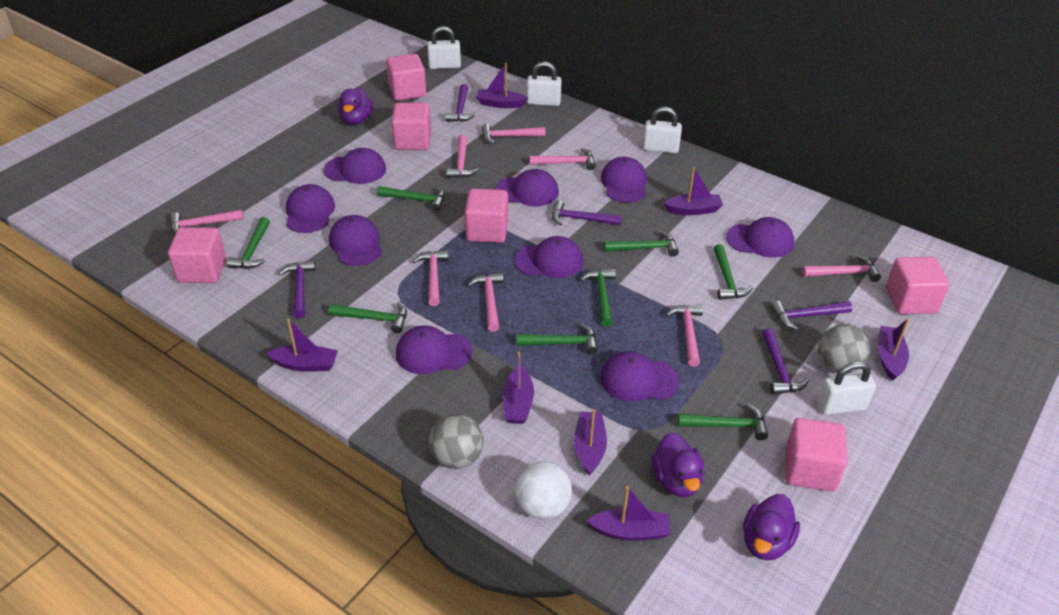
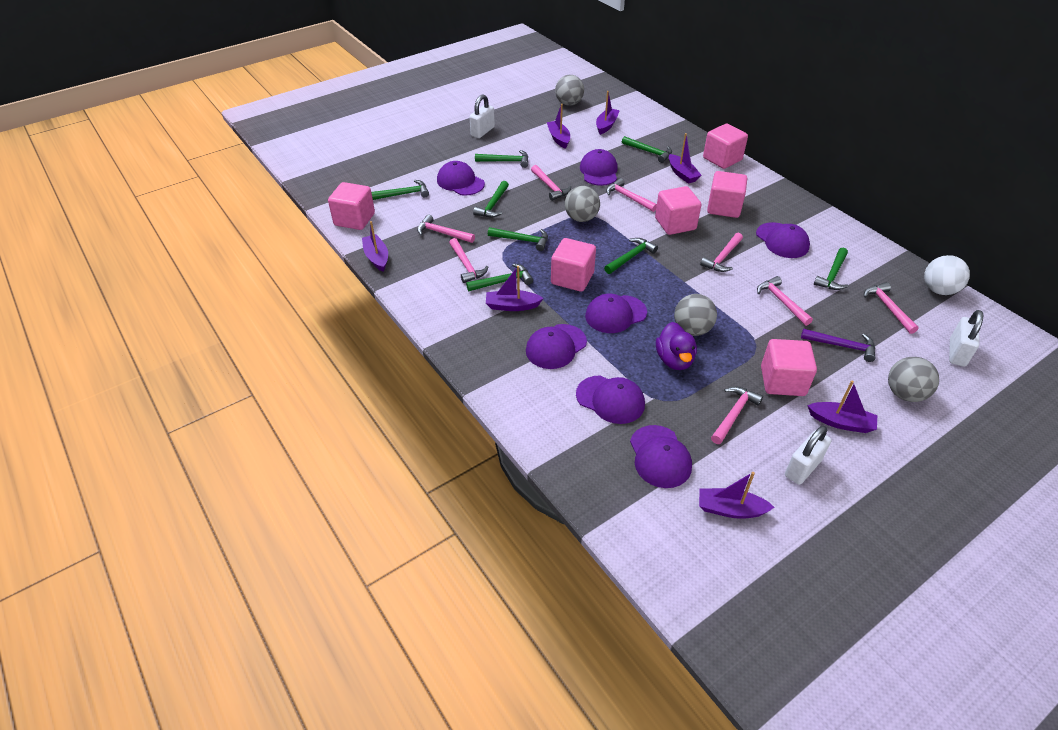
grey ball: 2 -> 4
purple cap: 9 -> 7
purple duck: 3 -> 1
purple hammer: 5 -> 1
white padlock: 4 -> 3

